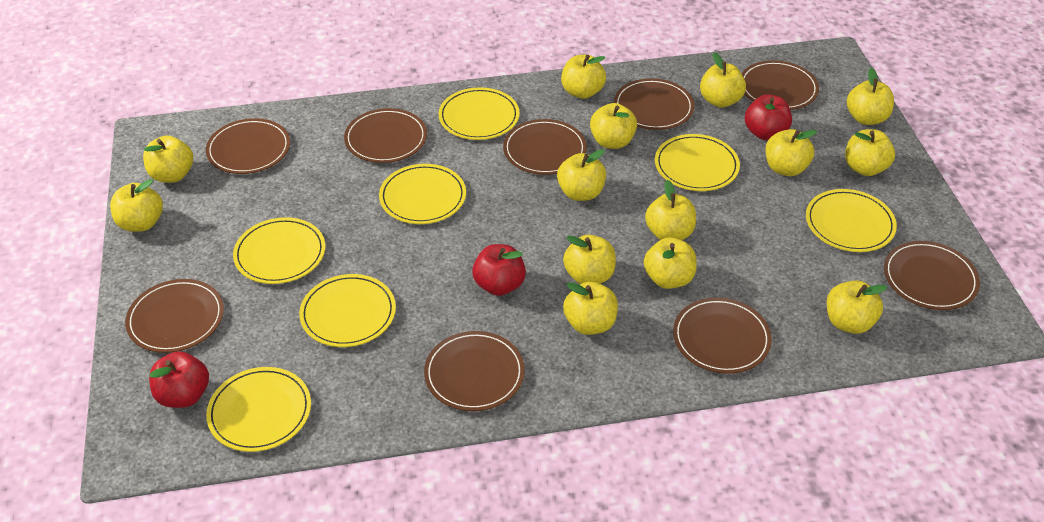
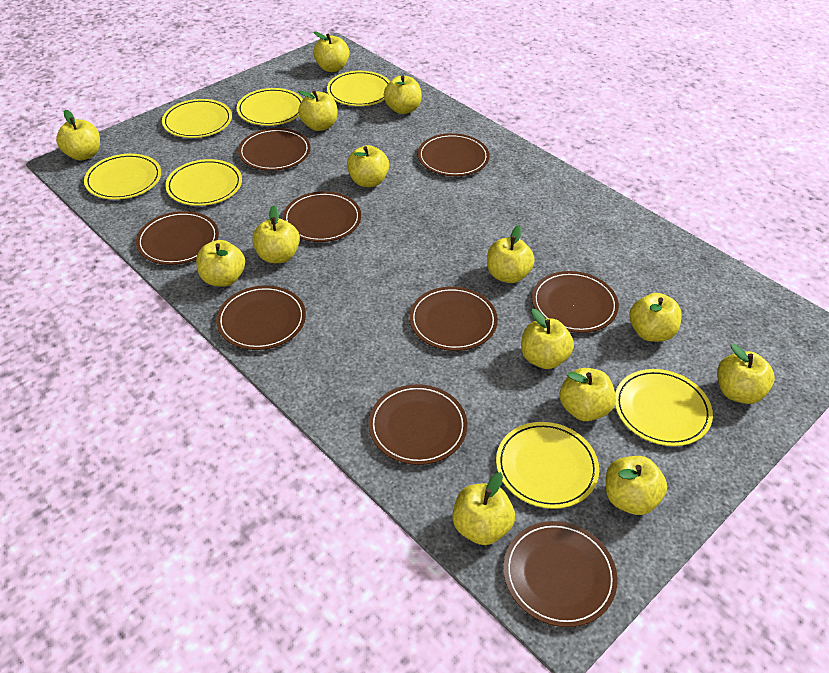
red apple: 3 -> 0

